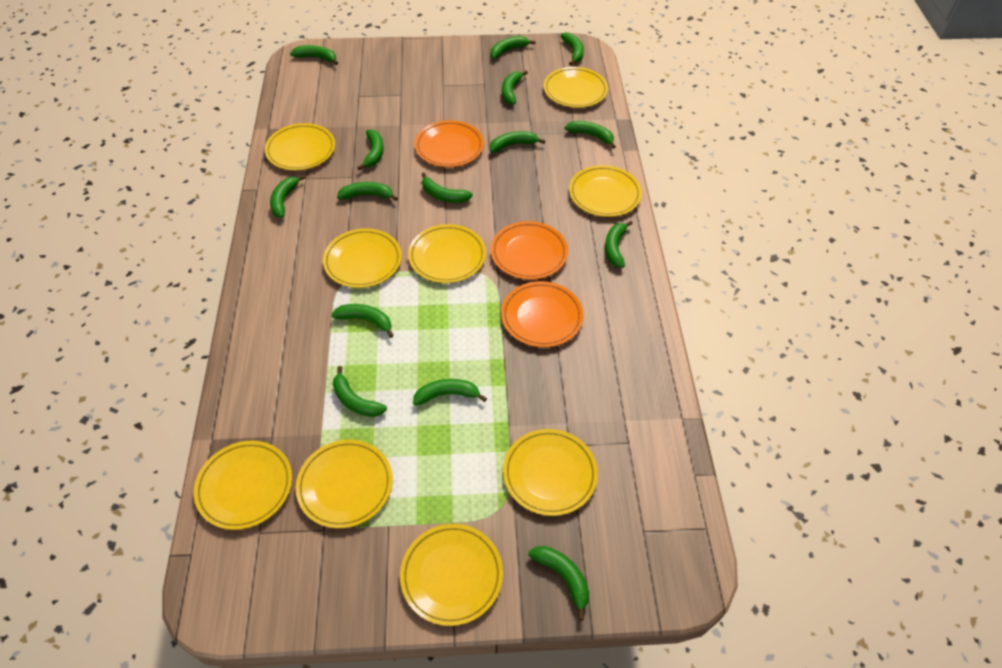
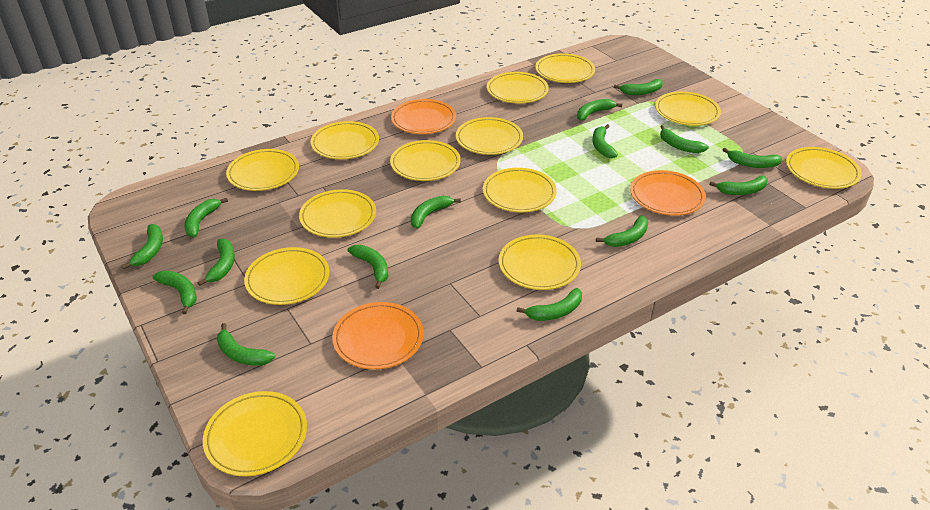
yellow plate: 9 -> 13

